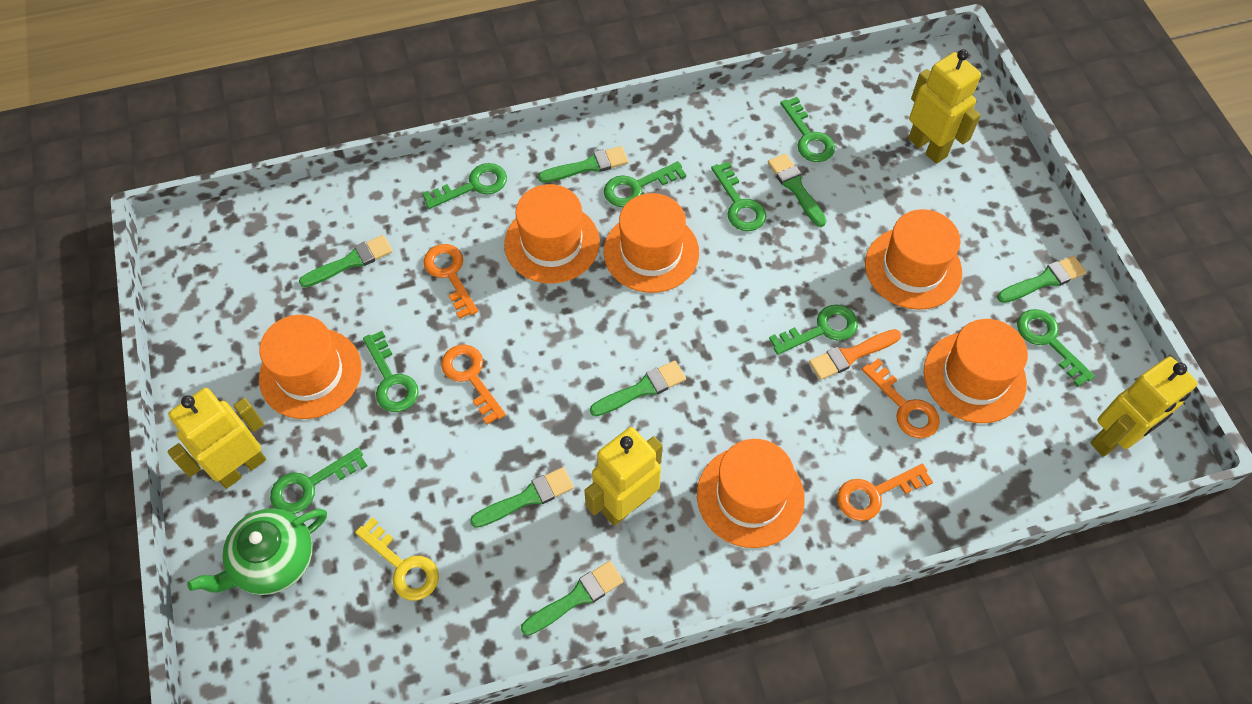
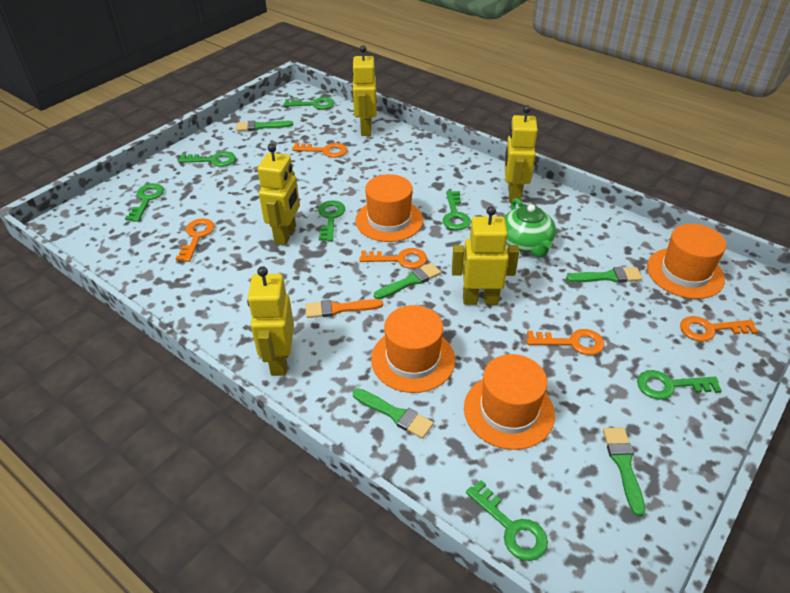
green brush: 7 -> 5
green key: 8 -> 7
orange hat: 6 -> 4
orange key: 4 -> 5
yellow key: 1 -> 0
yellow robot: 4 -> 5

